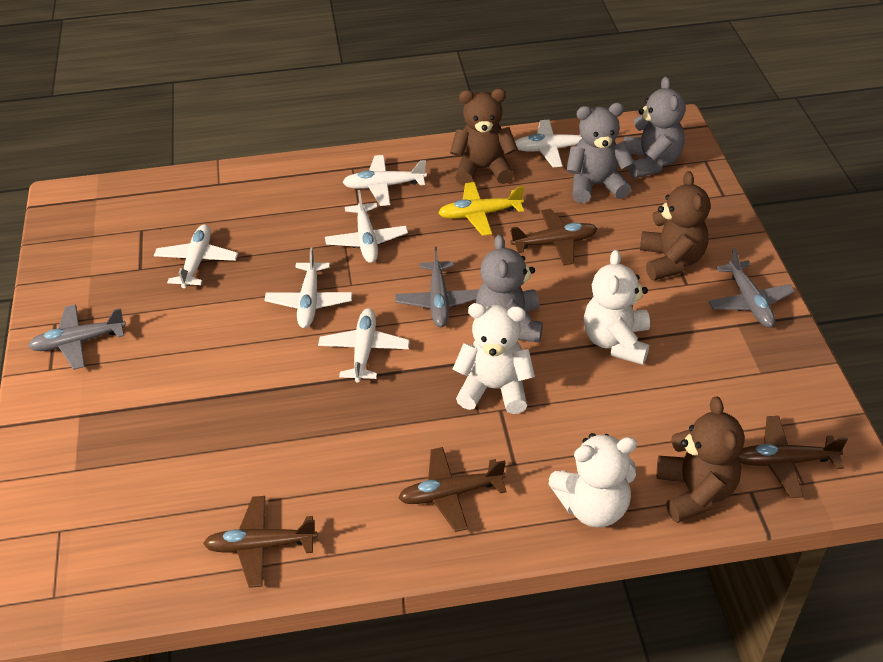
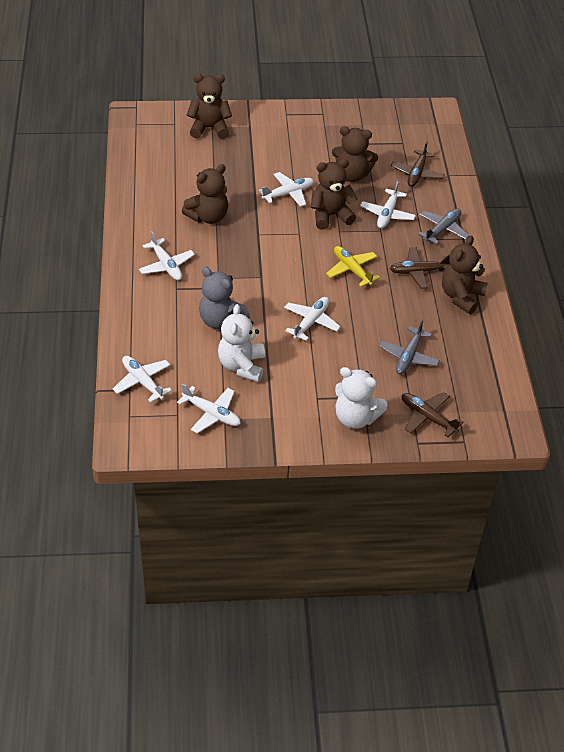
brown plane: 4 -> 3
brown teddy bear: 3 -> 5
grey plane: 3 -> 2
grey teddy bear: 3 -> 1
white teddy bear: 3 -> 2

